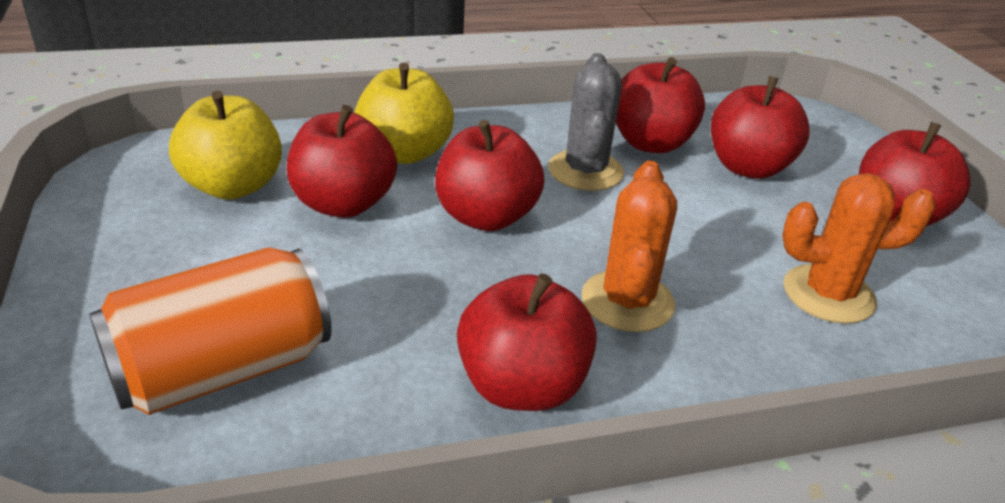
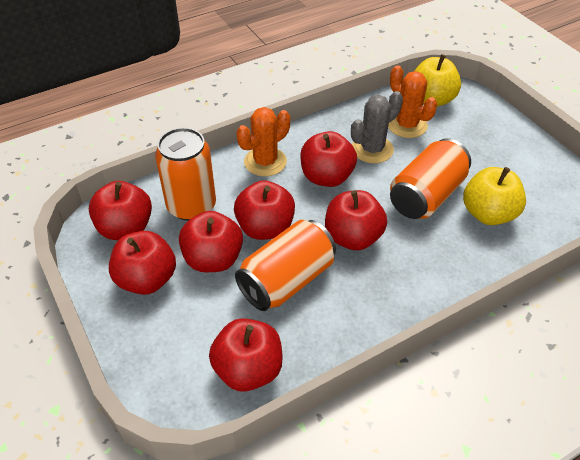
orange can: 1 -> 3
red apple: 6 -> 7

